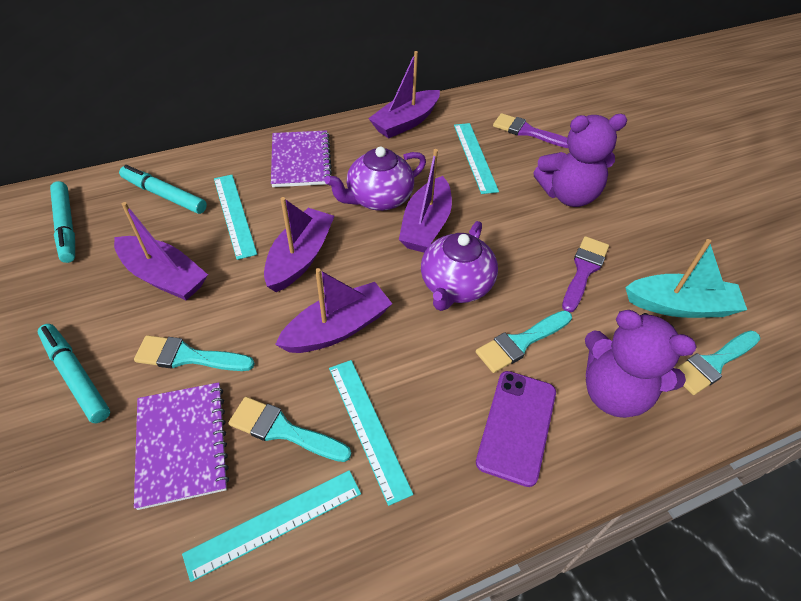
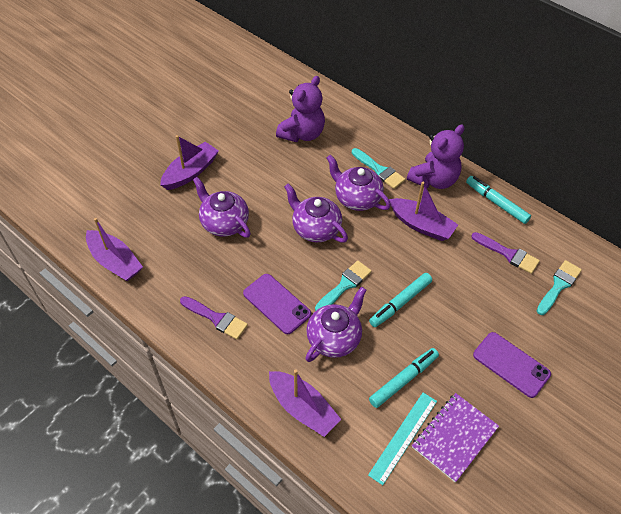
purple boat: 5 -> 4
purple notebook: 2 -> 1
purple phone: 1 -> 2
purple teapot: 2 -> 4
turquoise boat: 1 -> 0
turquoise brush: 4 -> 3
turquoise ruler: 4 -> 1

